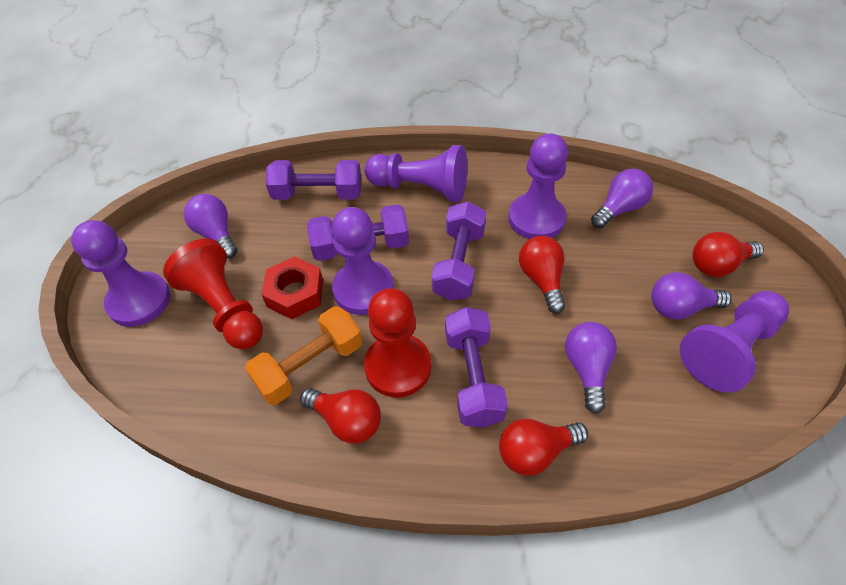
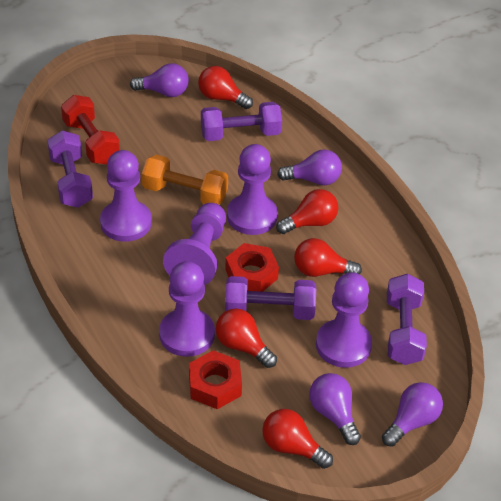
red dumbbell: 0 -> 1
red light bulb: 4 -> 5
red nut: 1 -> 2
red pawn: 2 -> 0

